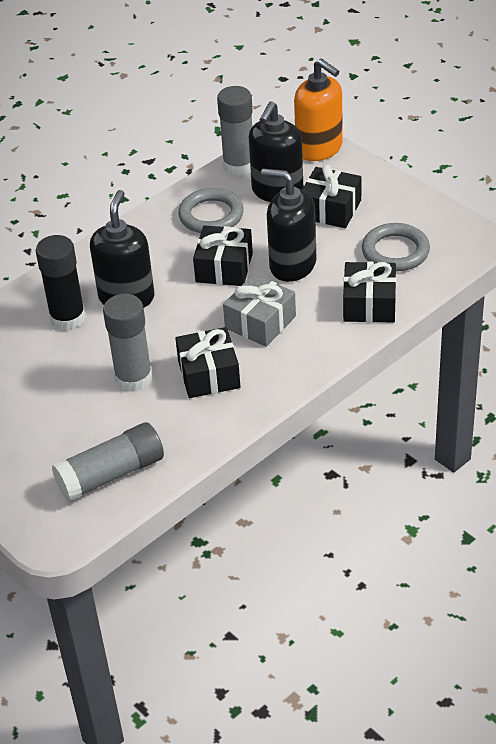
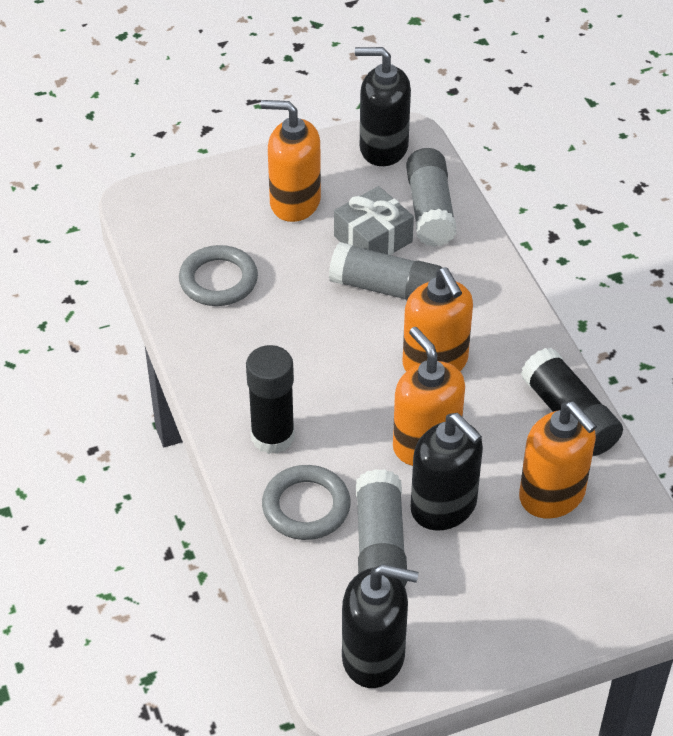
black gift: 4 -> 0
black glue stick: 1 -> 2
orange soap dispenser: 1 -> 4

